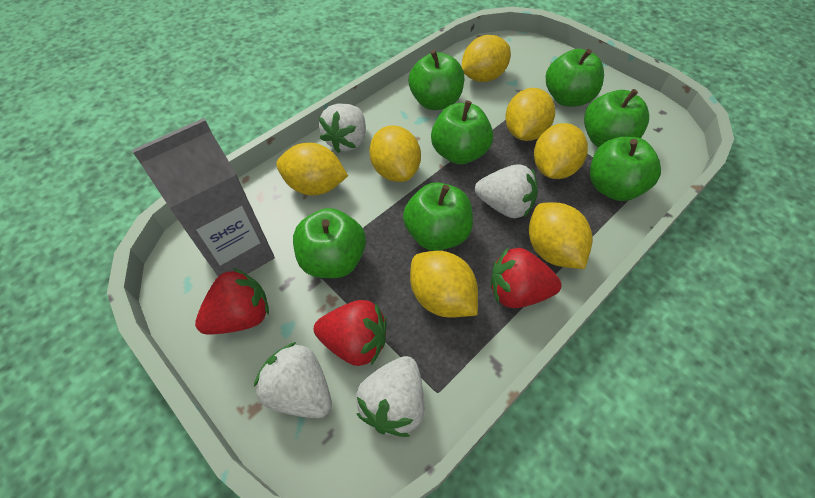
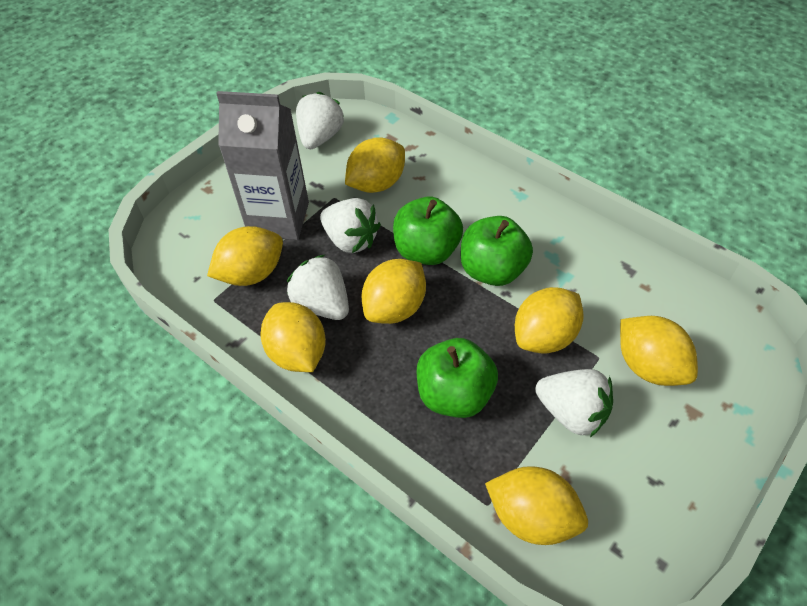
green apple: 7 -> 3
red strawberry: 3 -> 0

